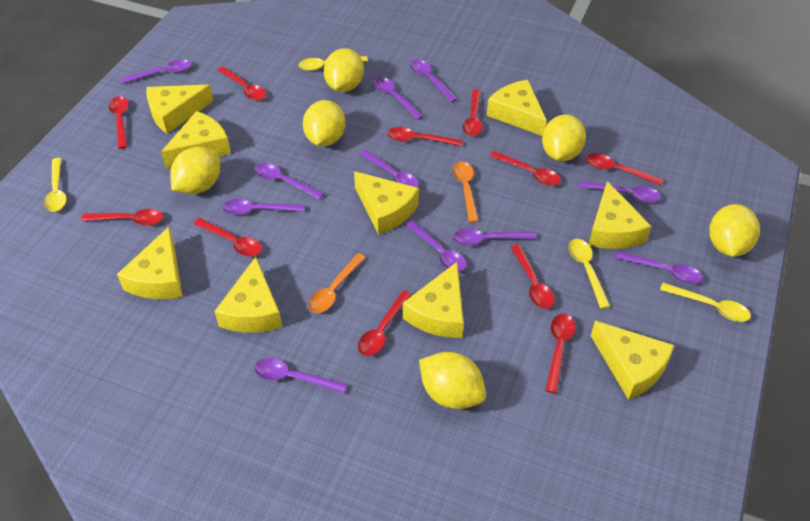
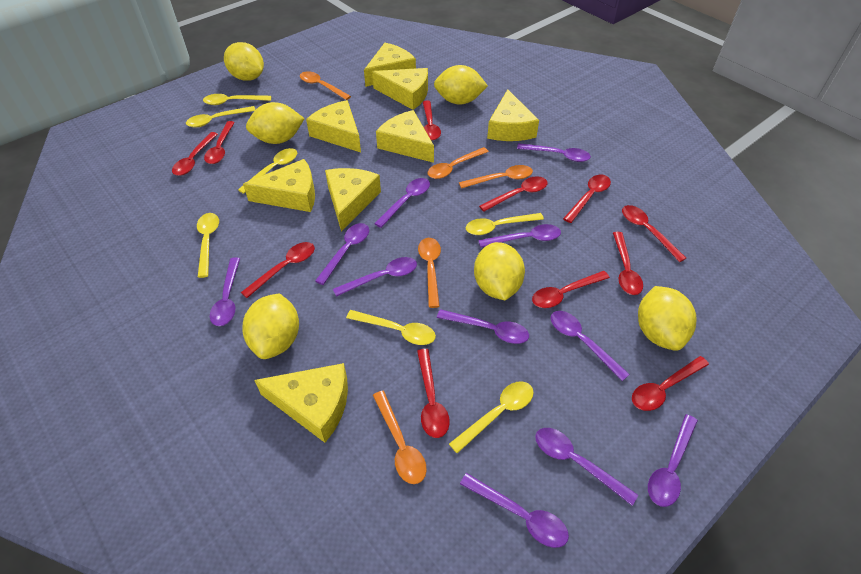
orange spoon: 2 -> 5
yellow cheese: 9 -> 8
yellow spoon: 4 -> 7

